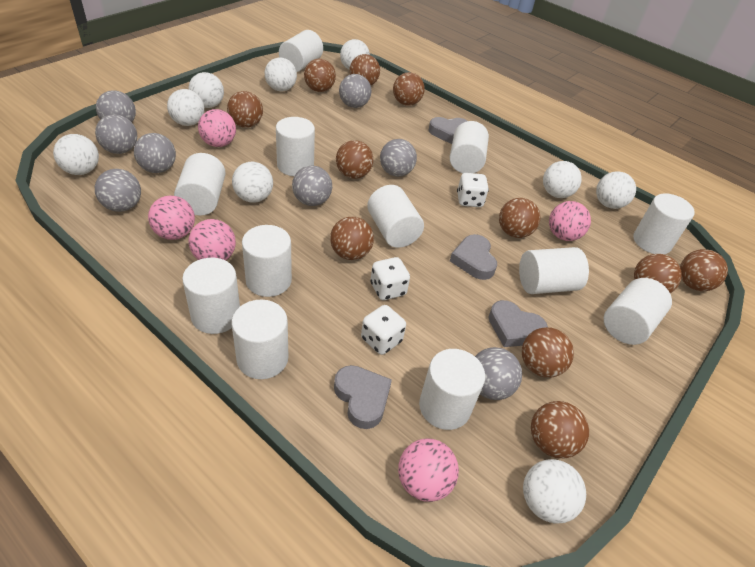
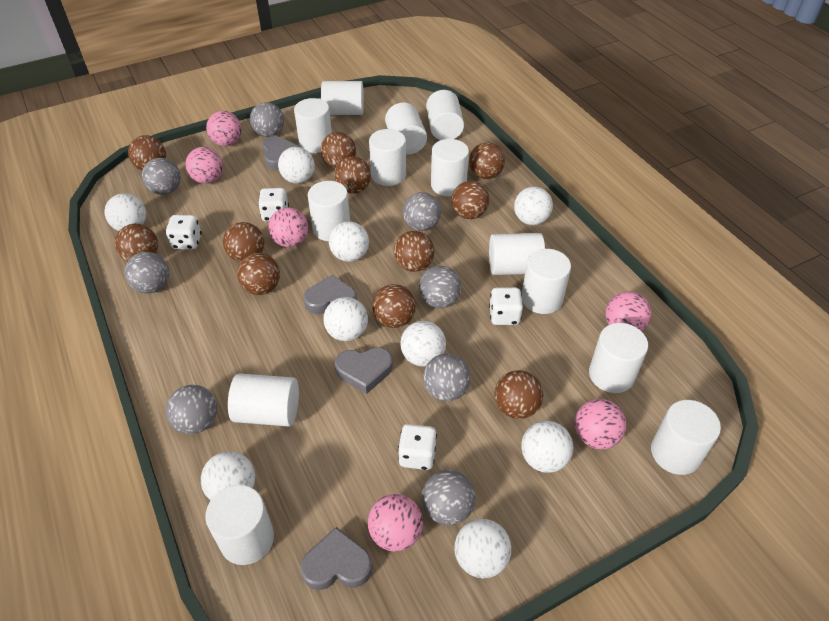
pink ball: 5 -> 6
white cylinder: 12 -> 13
white dice: 3 -> 4

